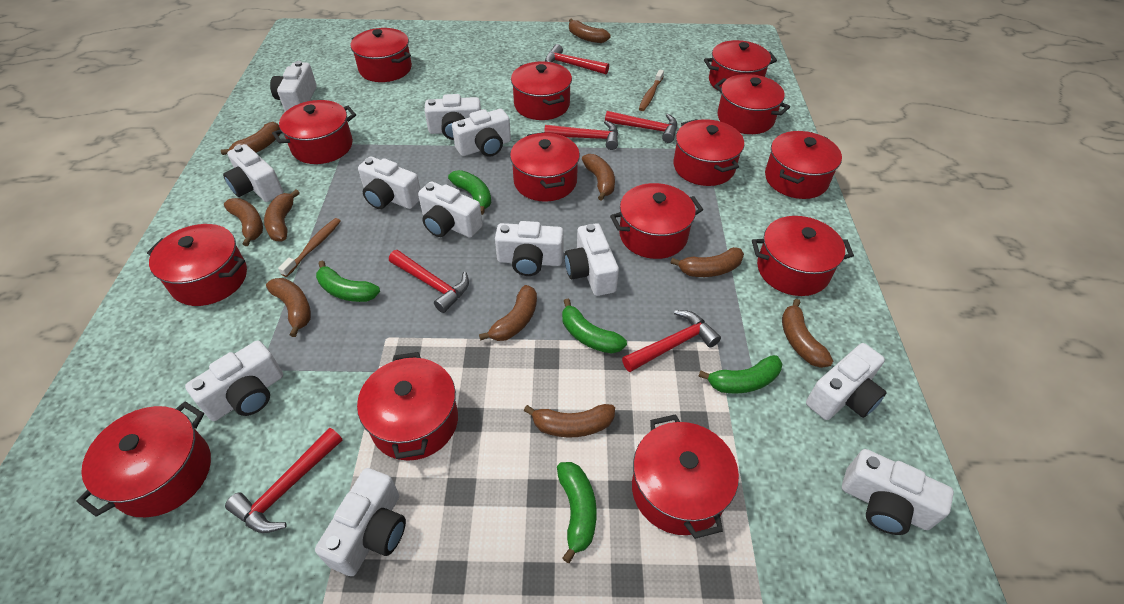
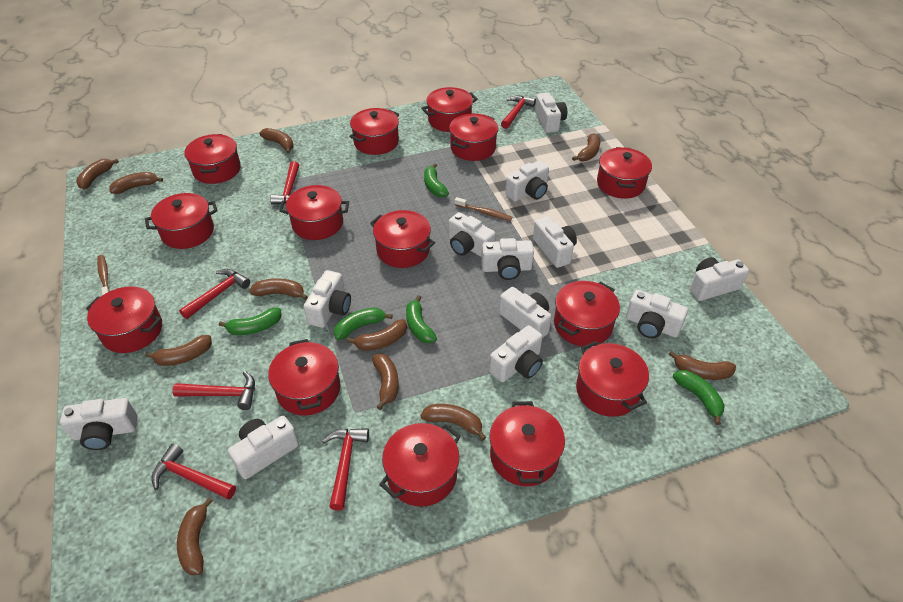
brown banana: 10 -> 11

